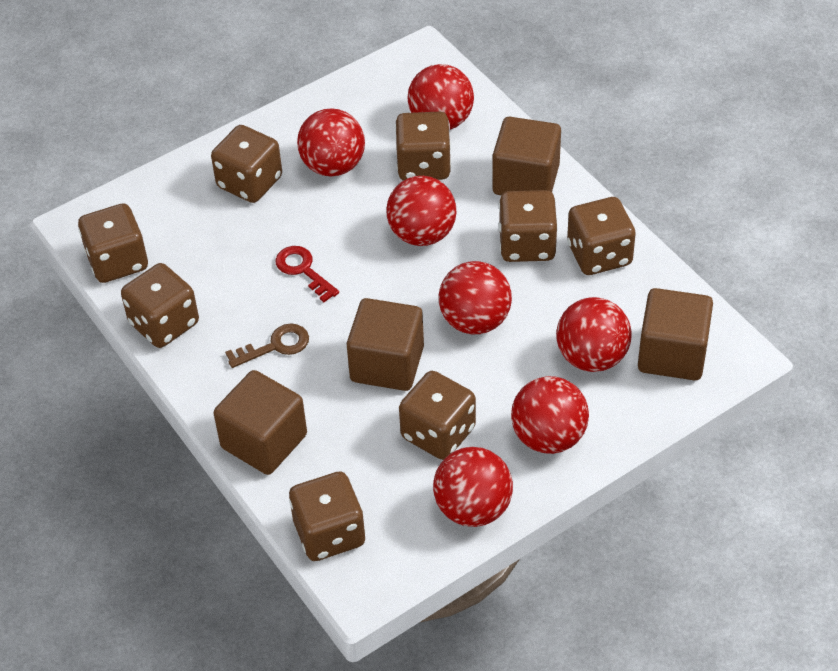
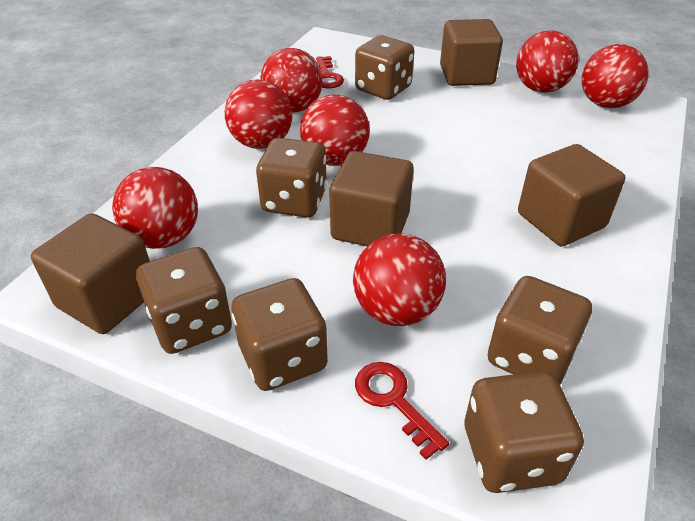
brown dice: 8 -> 6
brown key: 1 -> 0
red key: 1 -> 2

